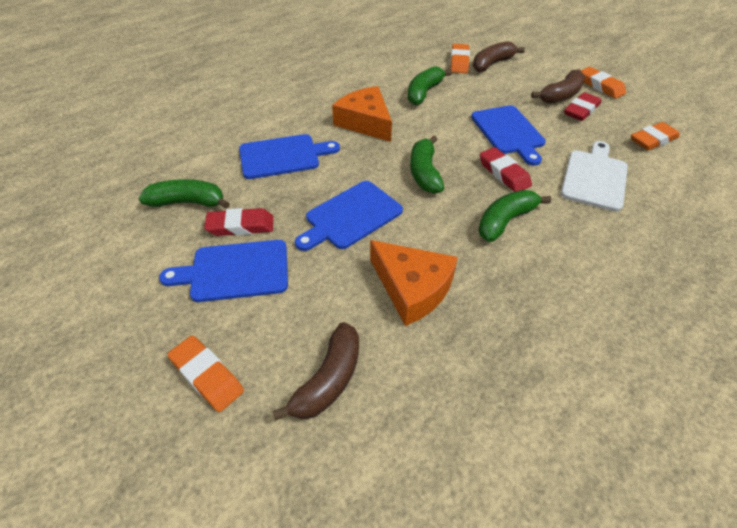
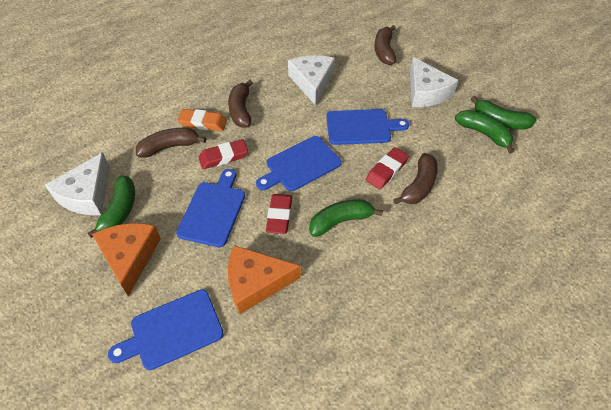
brown banana: 3 -> 4
orange eraser: 4 -> 1
white cheese: 0 -> 3
white cutting board: 1 -> 0

